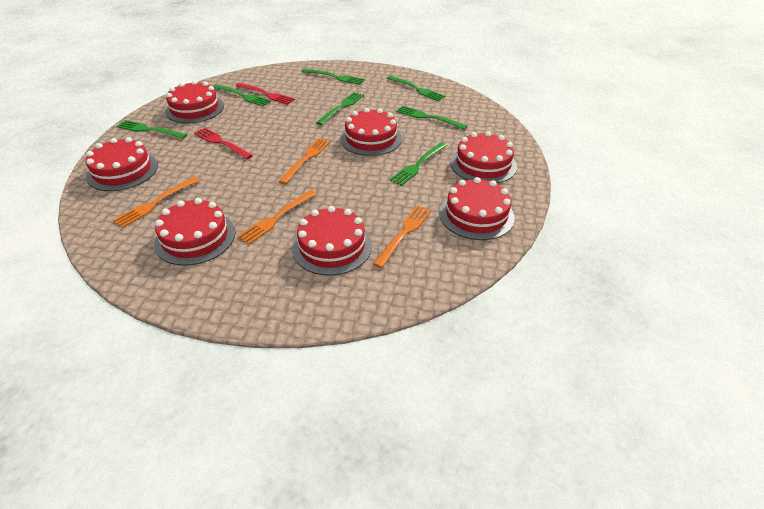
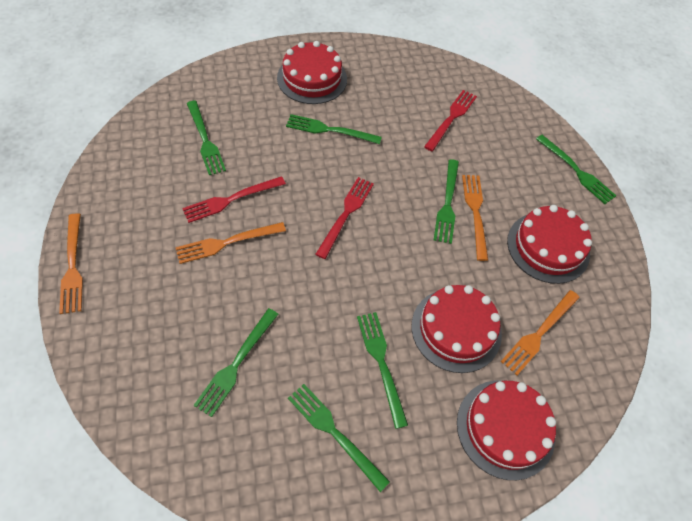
red cake: 7 -> 4
red fork: 2 -> 3

